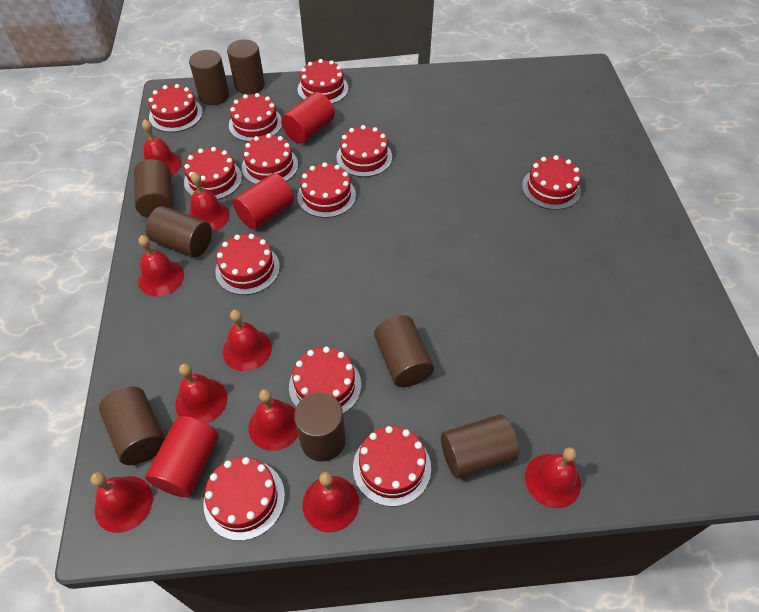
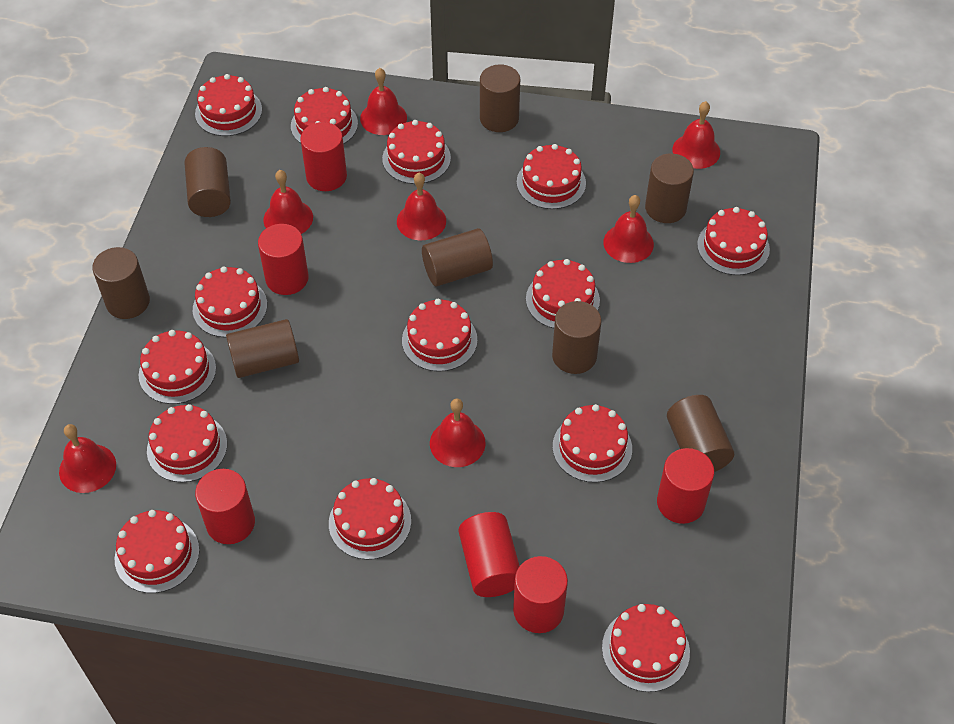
red bell: 9 -> 7
red cake: 12 -> 14
red cylinder: 3 -> 6

